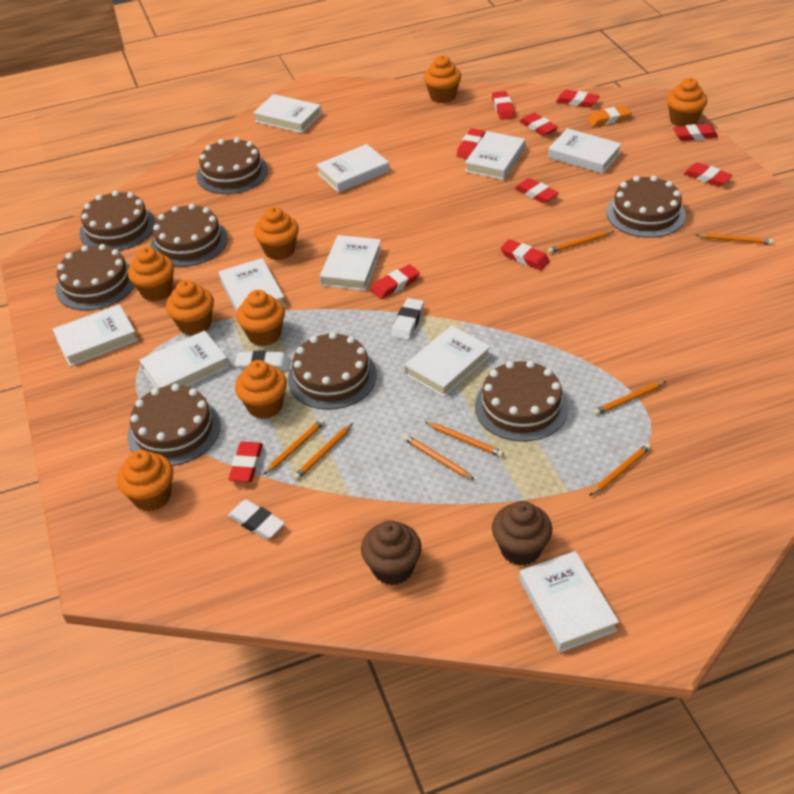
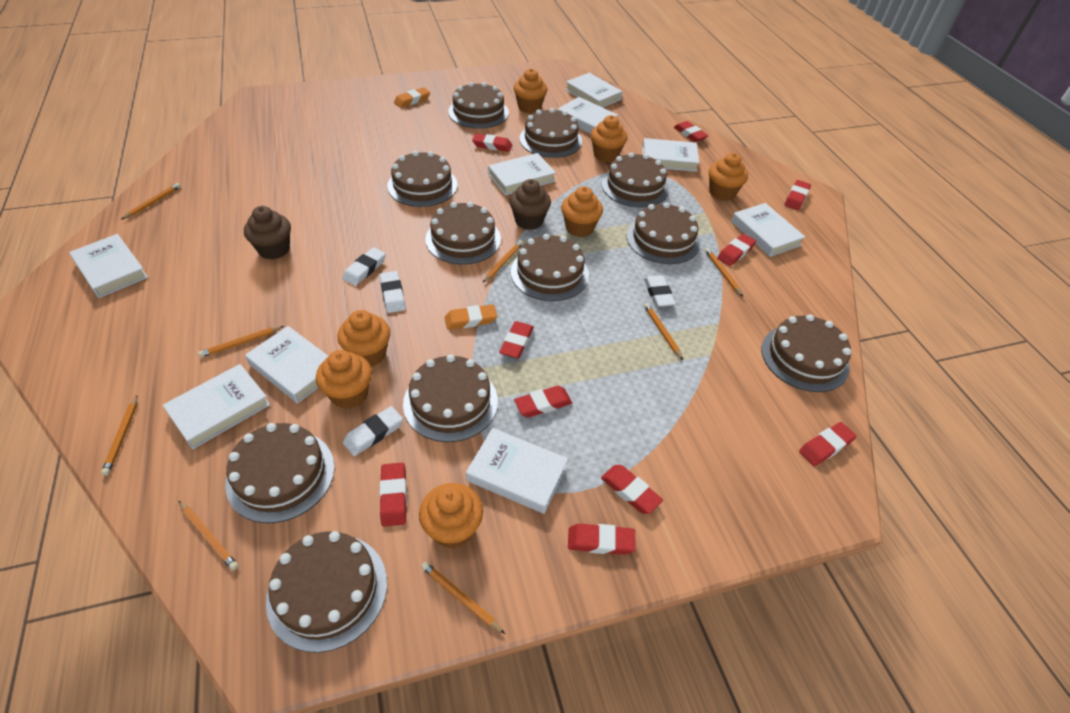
brown cake: 8 -> 11
orange cupcake: 8 -> 7
orange eraser: 1 -> 2
white book: 10 -> 9
white eraser: 3 -> 4

